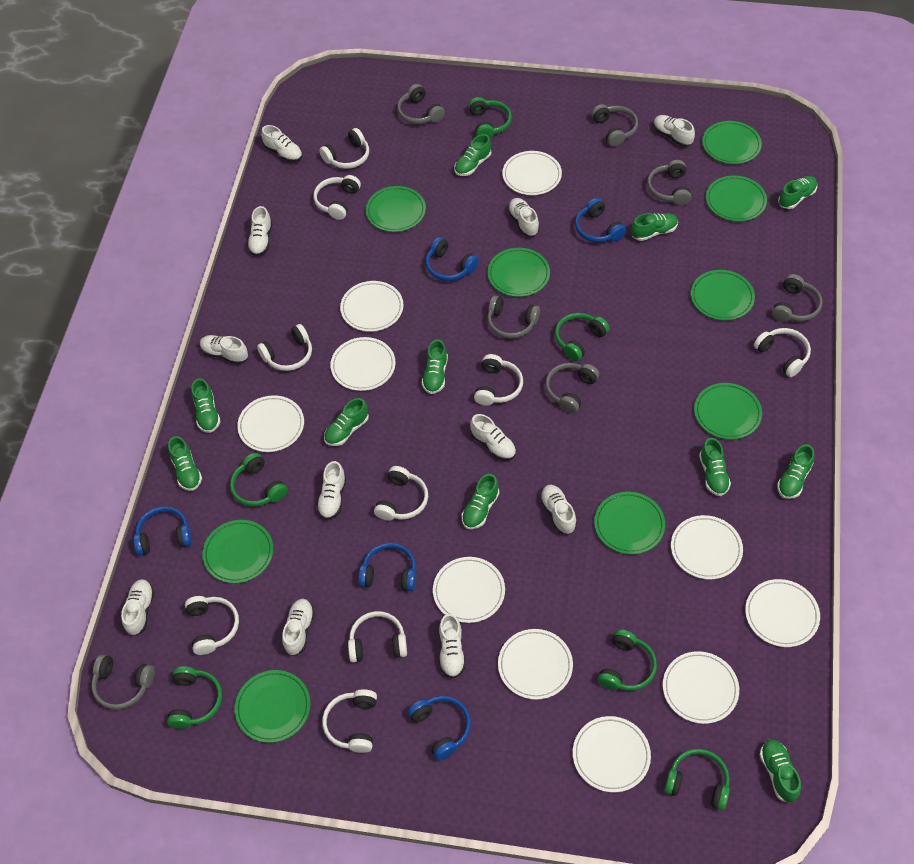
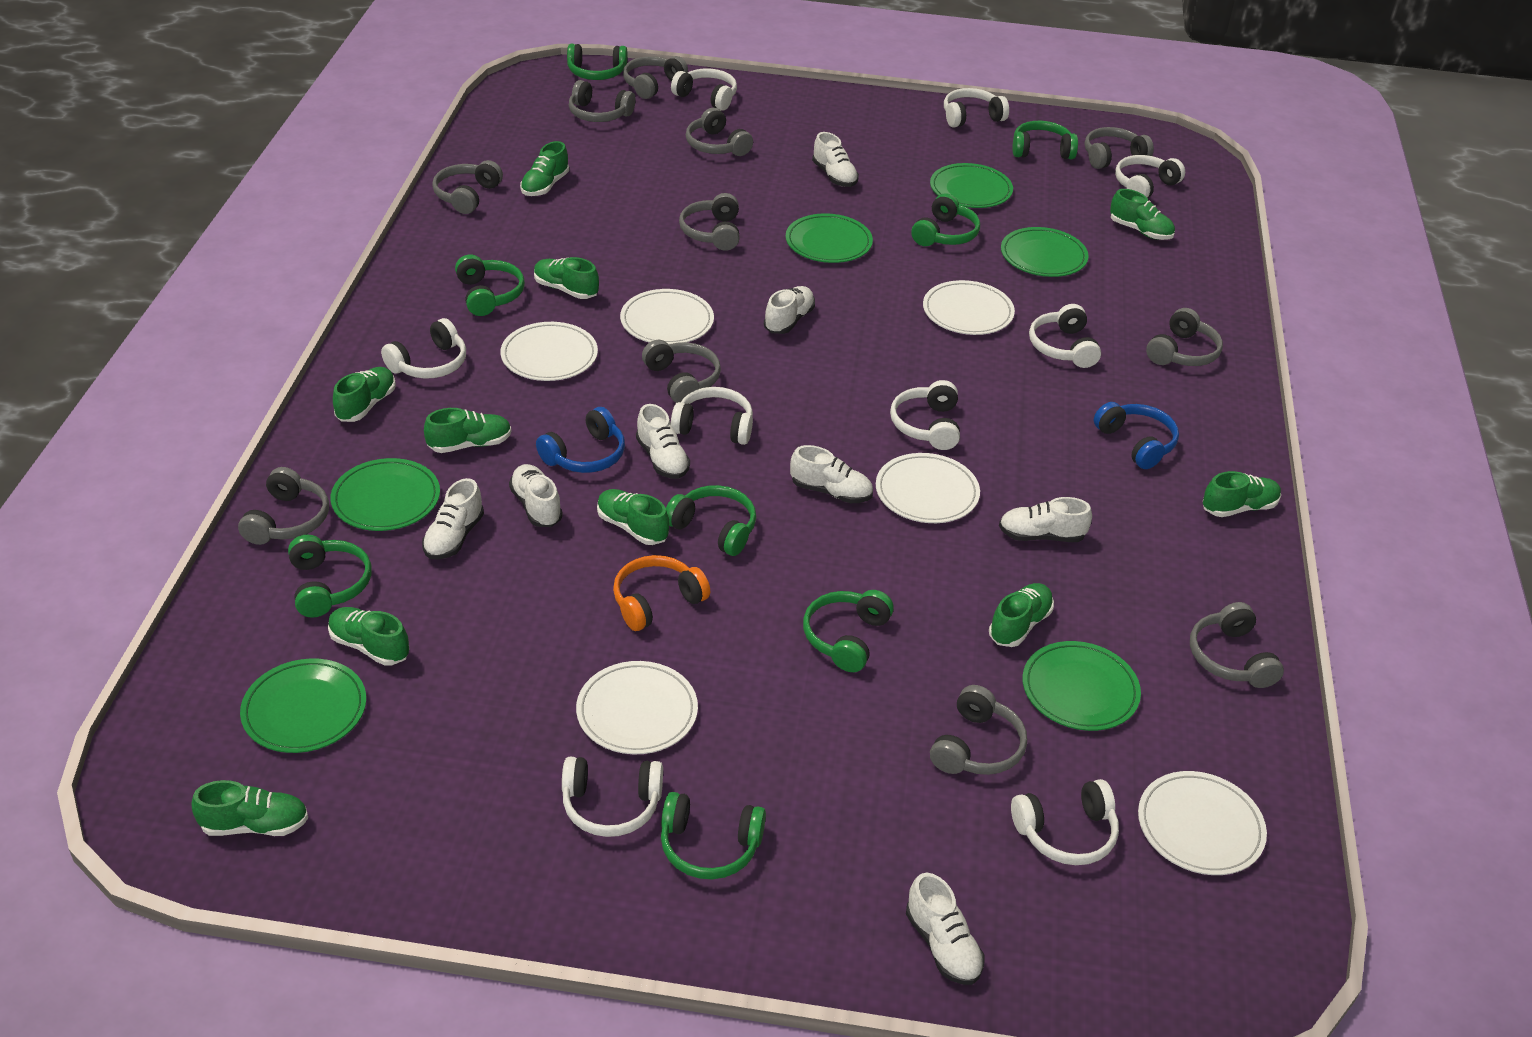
blue headphones: 5 -> 2
green headphones: 6 -> 8
green plate: 9 -> 6
green shoe: 11 -> 10
grey headphones: 7 -> 11
orange headphones: 0 -> 1
white plate: 10 -> 6
white shoe: 11 -> 8

